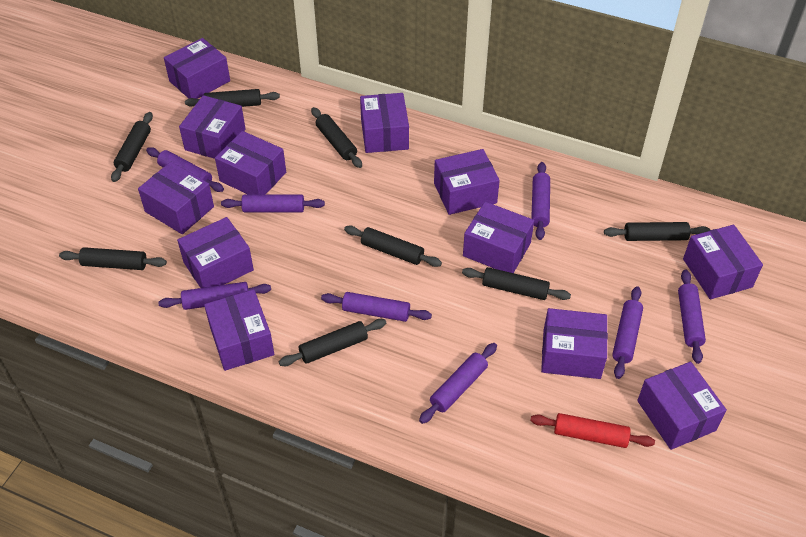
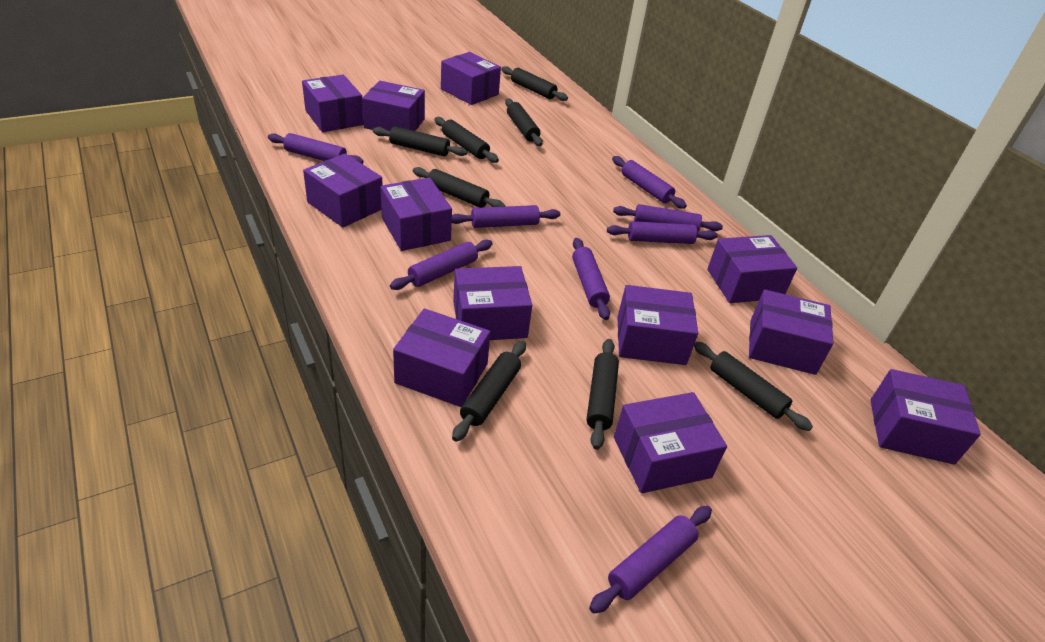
red rolling pin: 1 -> 0

